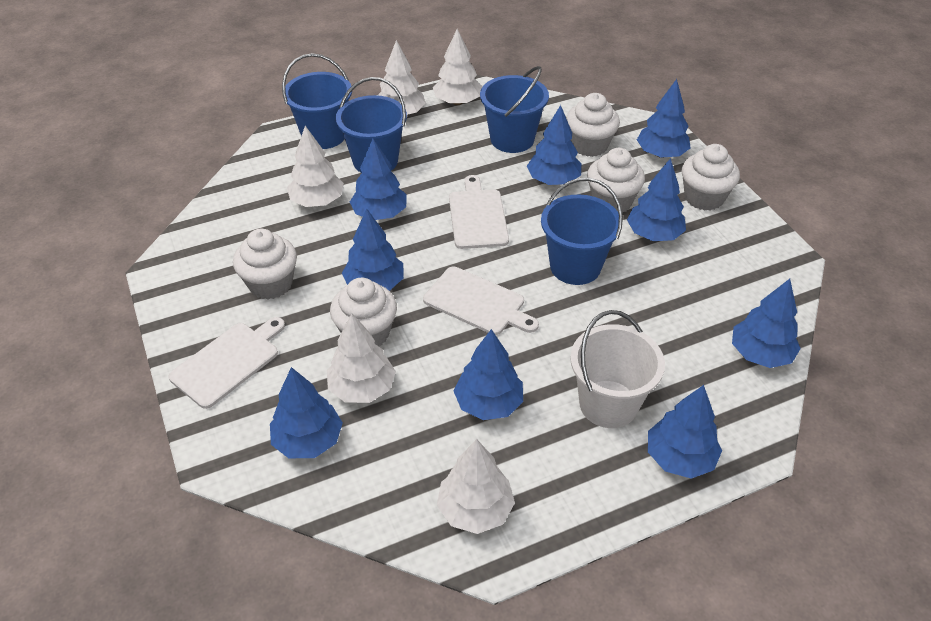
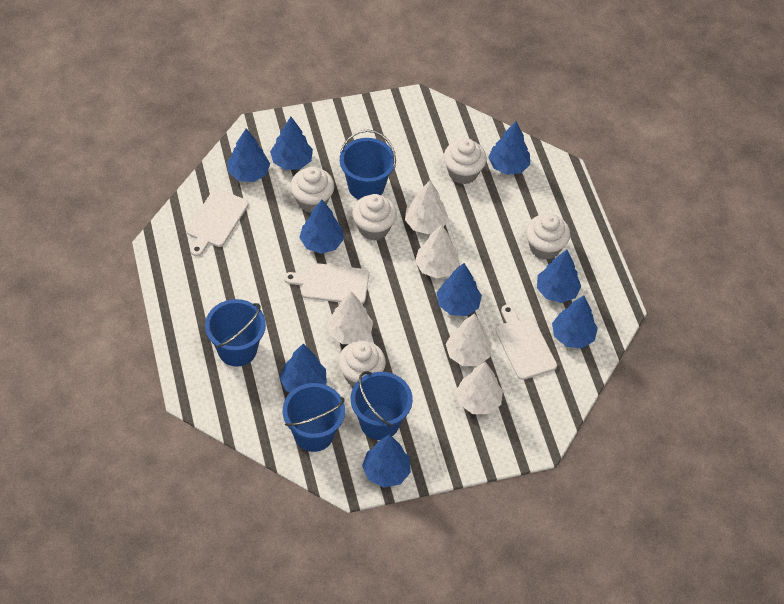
white bucket: 1 -> 0

